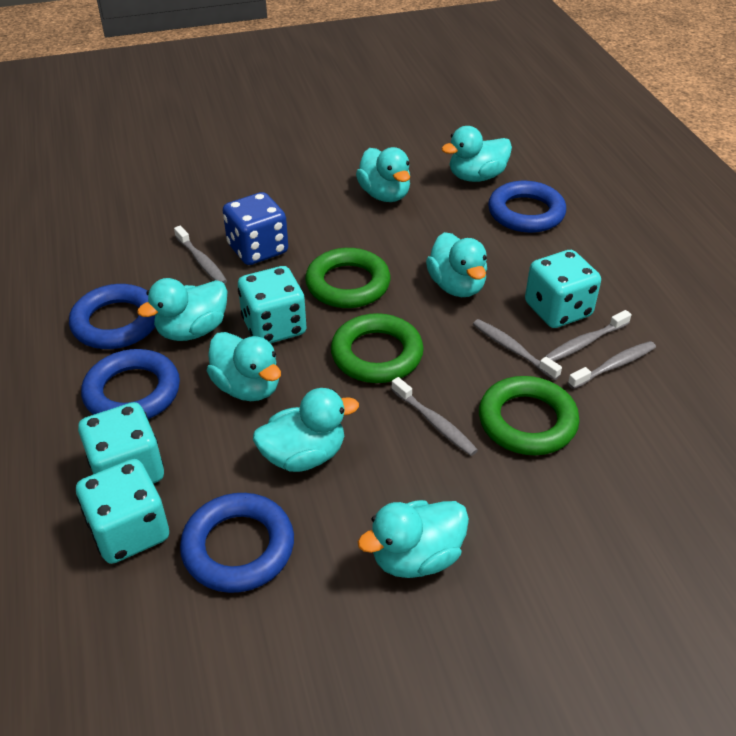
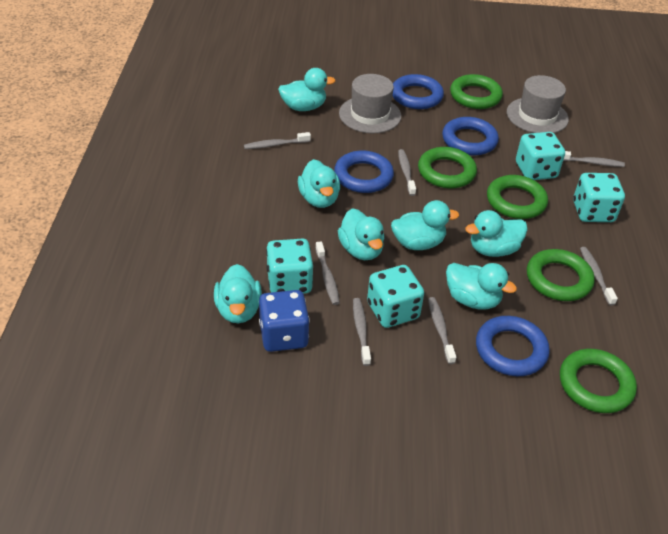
green ring: 3 -> 5
grey hat: 0 -> 2
grey toothbrush: 5 -> 7

